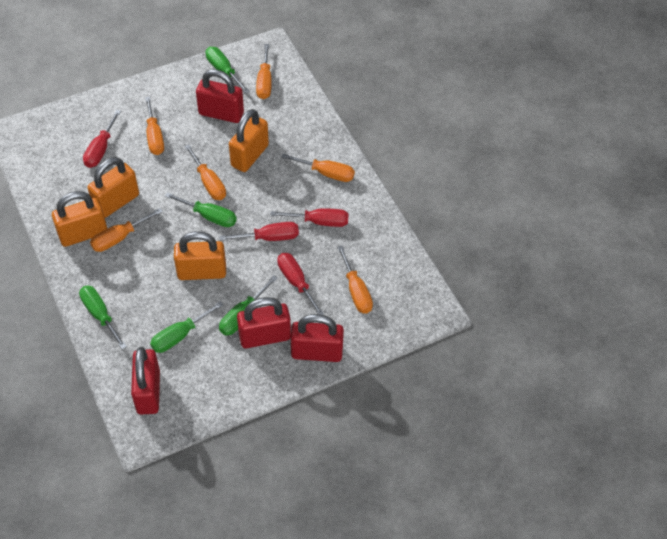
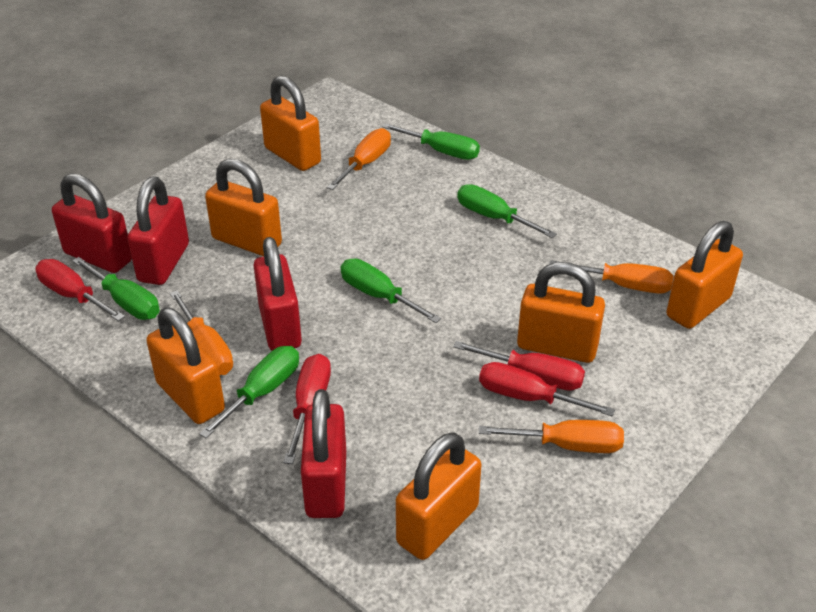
orange padlock: 4 -> 6
orange screwdriver: 6 -> 4

